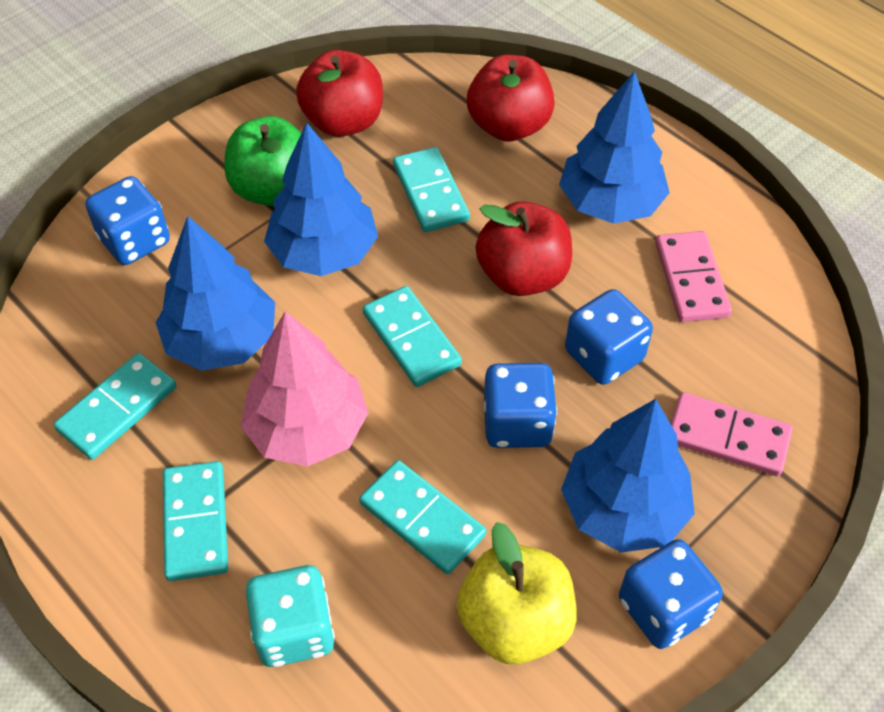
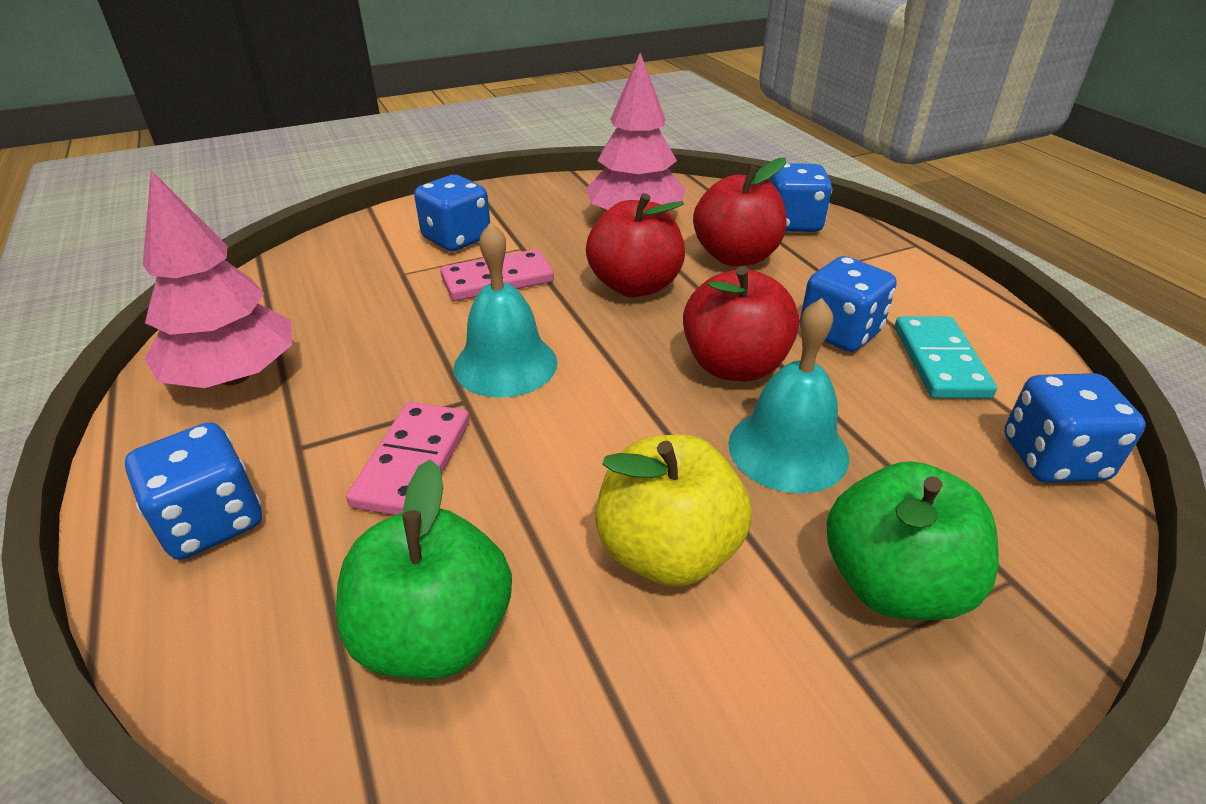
blue dice: 4 -> 5
blue tree: 4 -> 0
green apple: 1 -> 2
pink tree: 1 -> 2
turquoise bell: 0 -> 2
turquoise dice: 1 -> 0
turquoise domino: 5 -> 1

